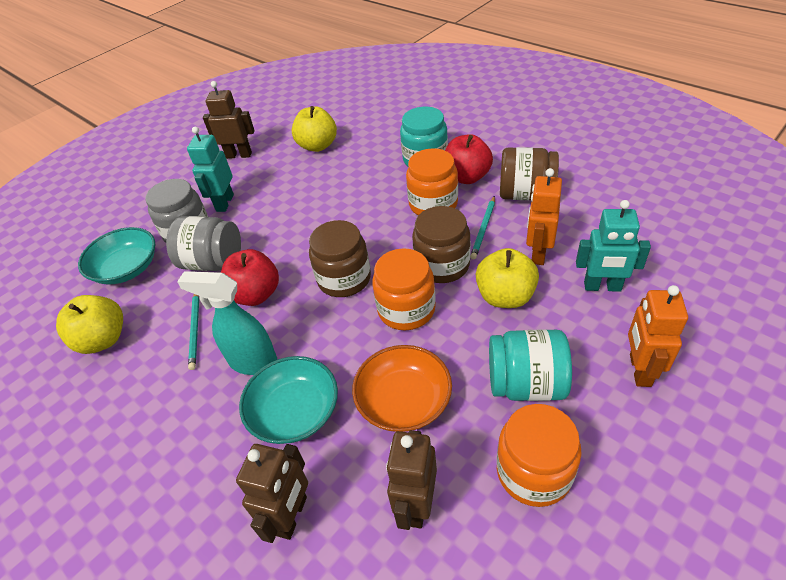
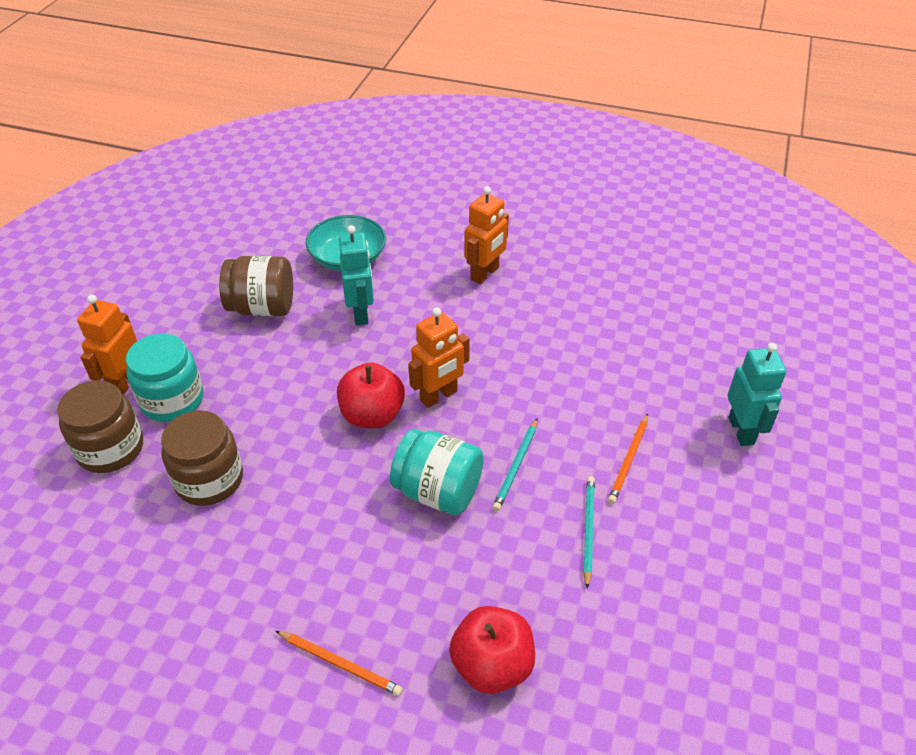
brown robot: 3 -> 0
grey jar: 2 -> 0
orange bowl: 1 -> 0
orange jar: 3 -> 0
orange pencil: 0 -> 2
orange robot: 2 -> 3
turquoise bowl: 2 -> 1
turquoise spray bottle: 1 -> 0
yellow apple: 3 -> 0

